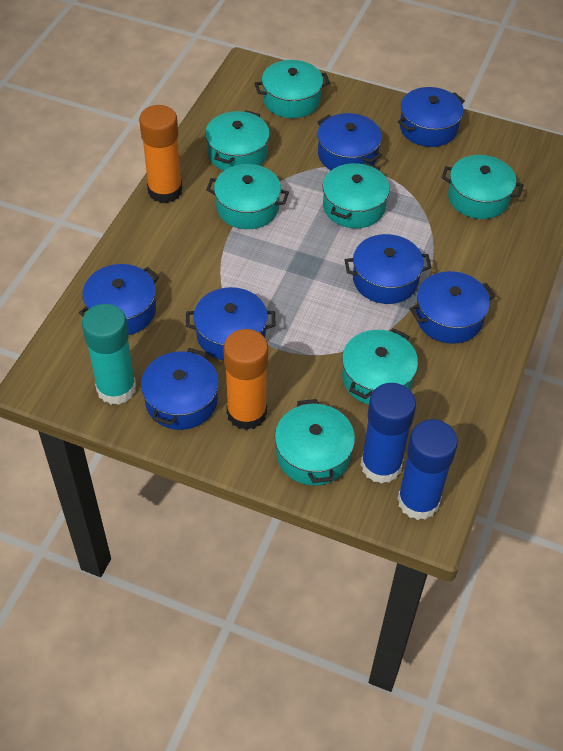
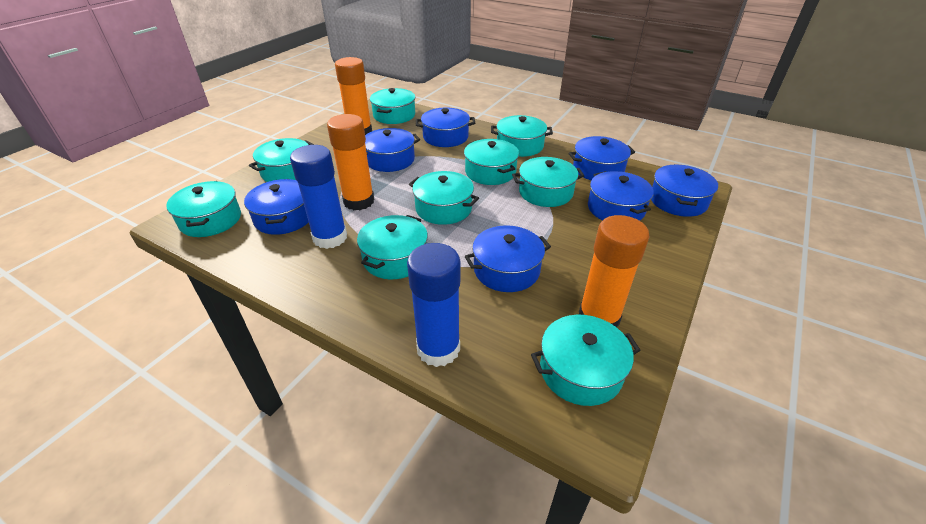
orange glue stick: 2 -> 3
turquoise glue stick: 1 -> 0
turquoise pot: 7 -> 9

